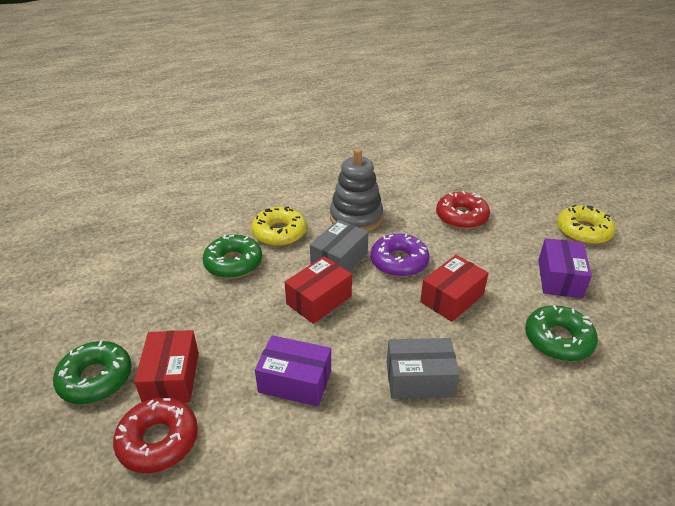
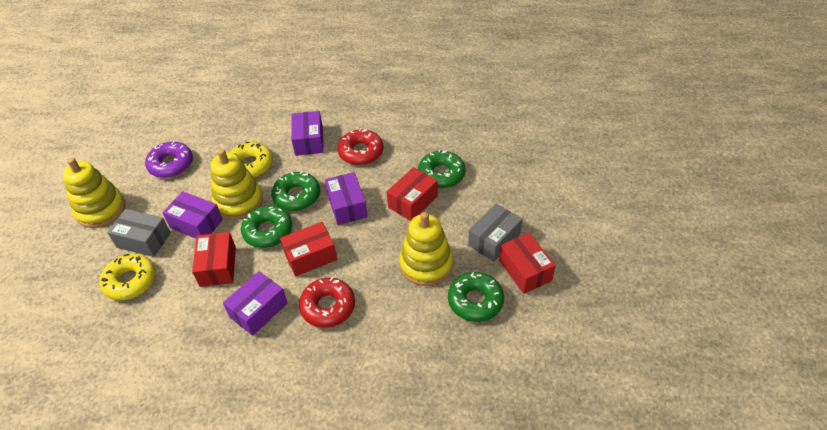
green donut: 3 -> 4
grey stacking toy: 1 -> 0
purple box: 2 -> 4
red box: 3 -> 4
yellow stacking toy: 0 -> 3

